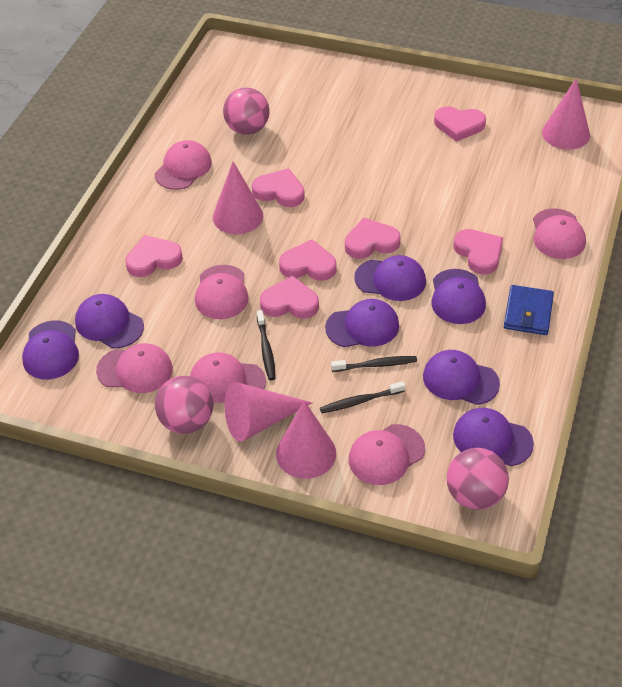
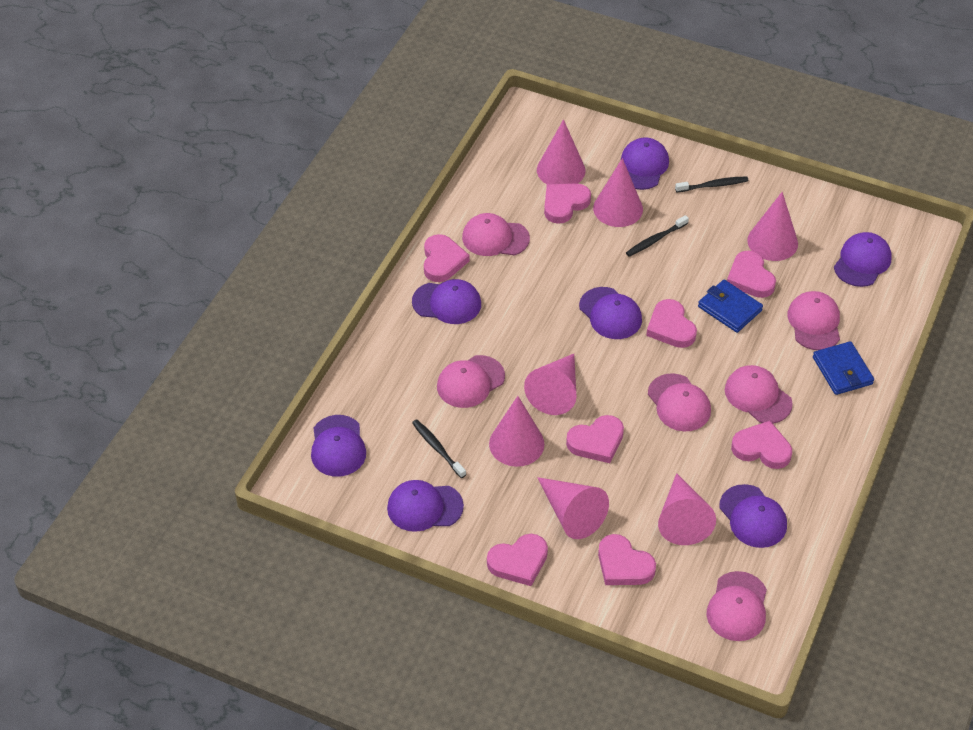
blue wallet: 1 -> 2
pink ball: 3 -> 0
pink cone: 4 -> 7
pink heart: 7 -> 8

